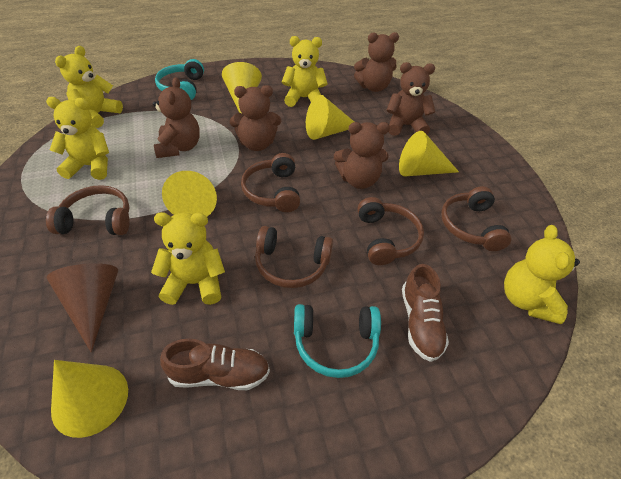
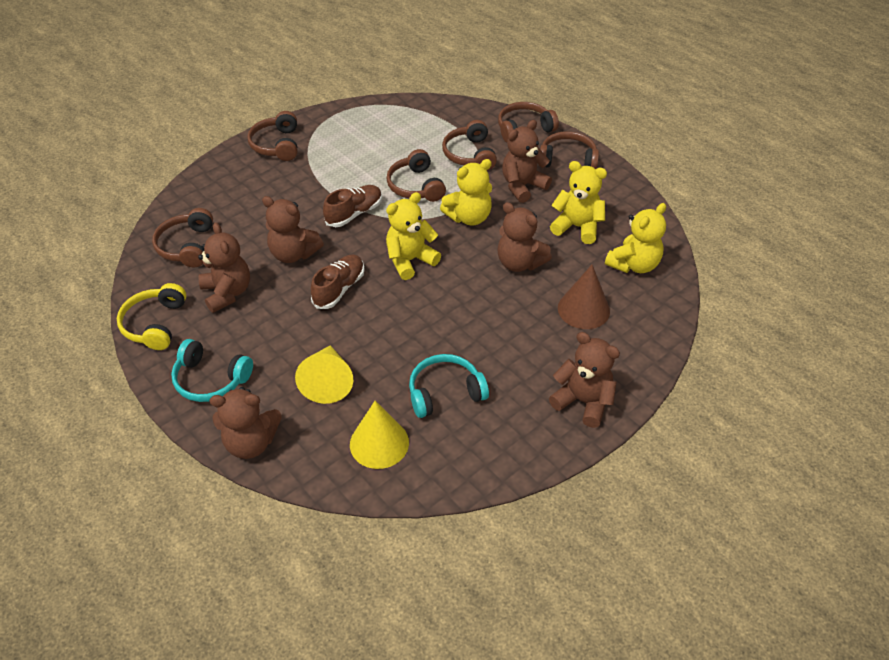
brown headphones: 5 -> 6
brown teddy bear: 5 -> 6
yellow cone: 5 -> 2
yellow headphones: 0 -> 1
yellow teddy bear: 5 -> 4

